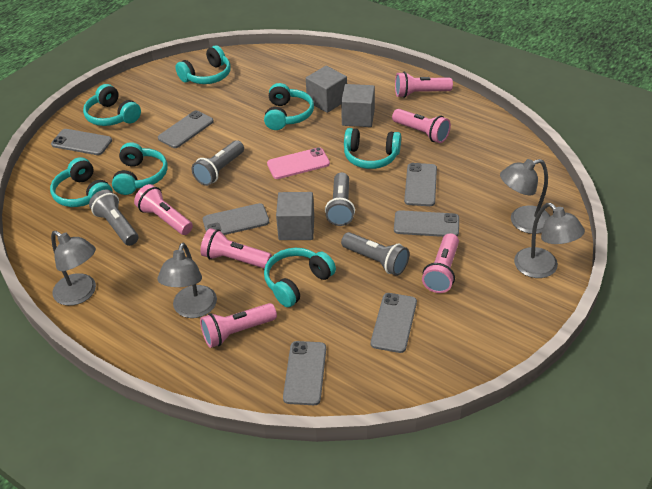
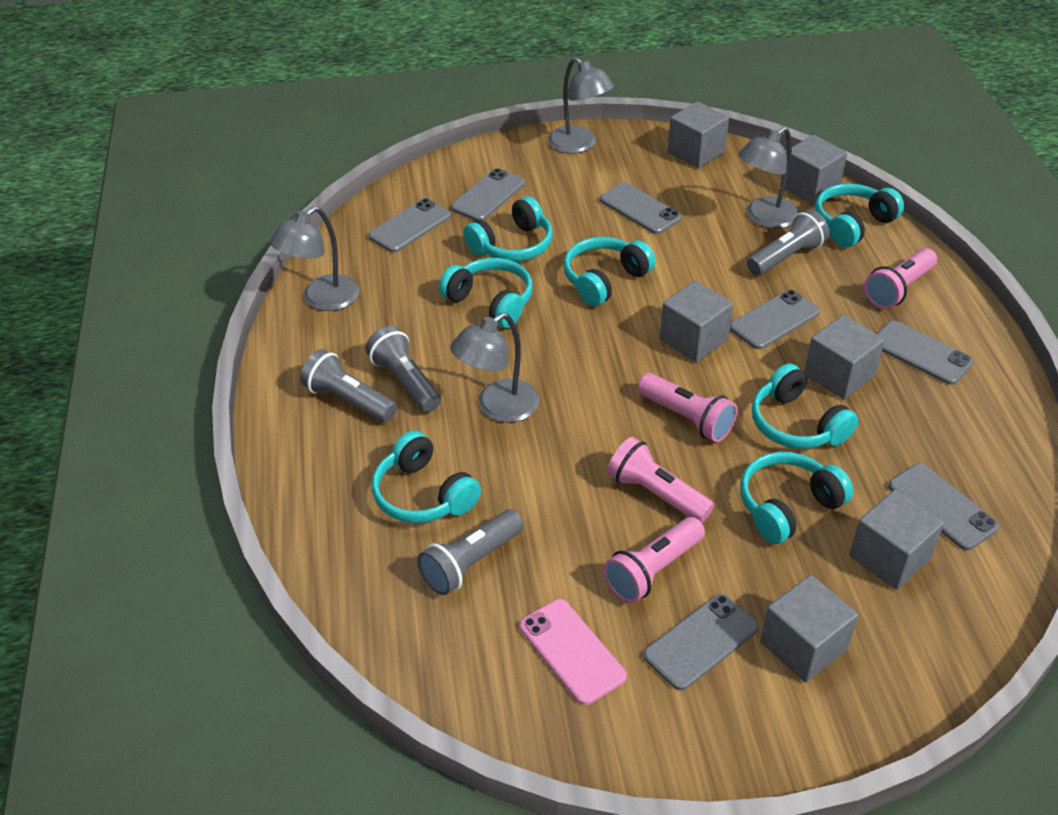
grey cube: 3 -> 6
pink flashlight: 6 -> 4

